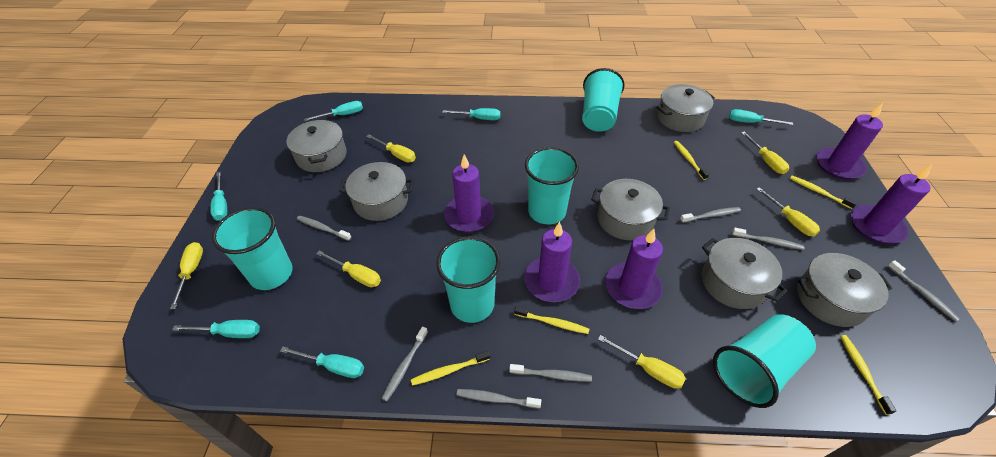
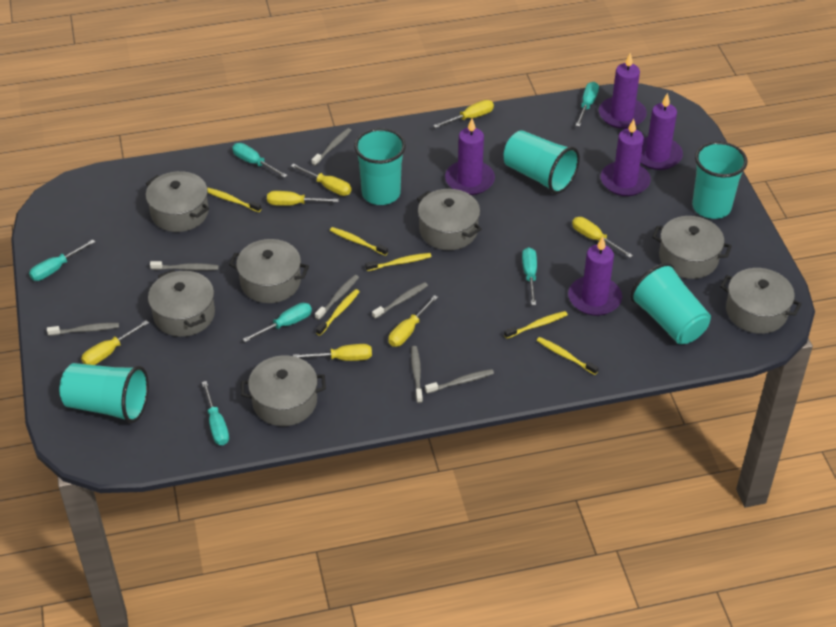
grey pot: 6 -> 7
yellow screwdriver: 6 -> 7
yellow toothbrush: 5 -> 6

